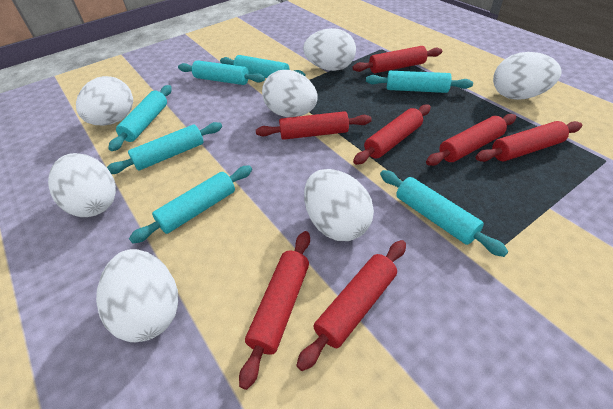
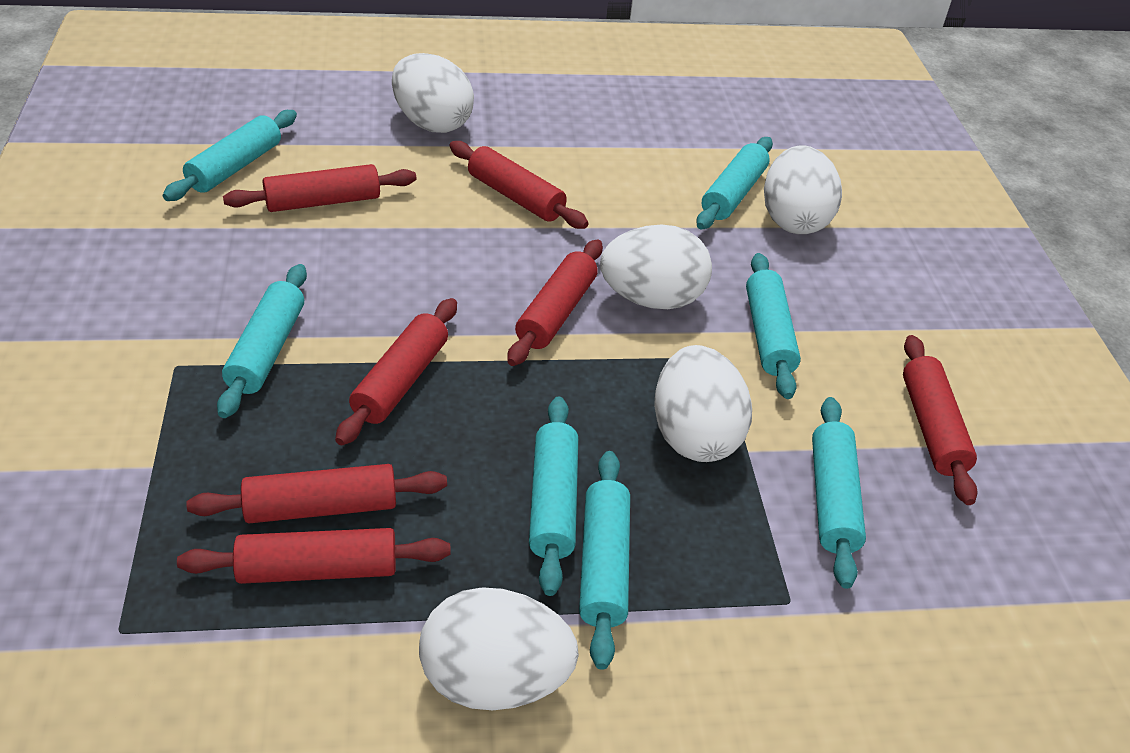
white egg: 7 -> 5

